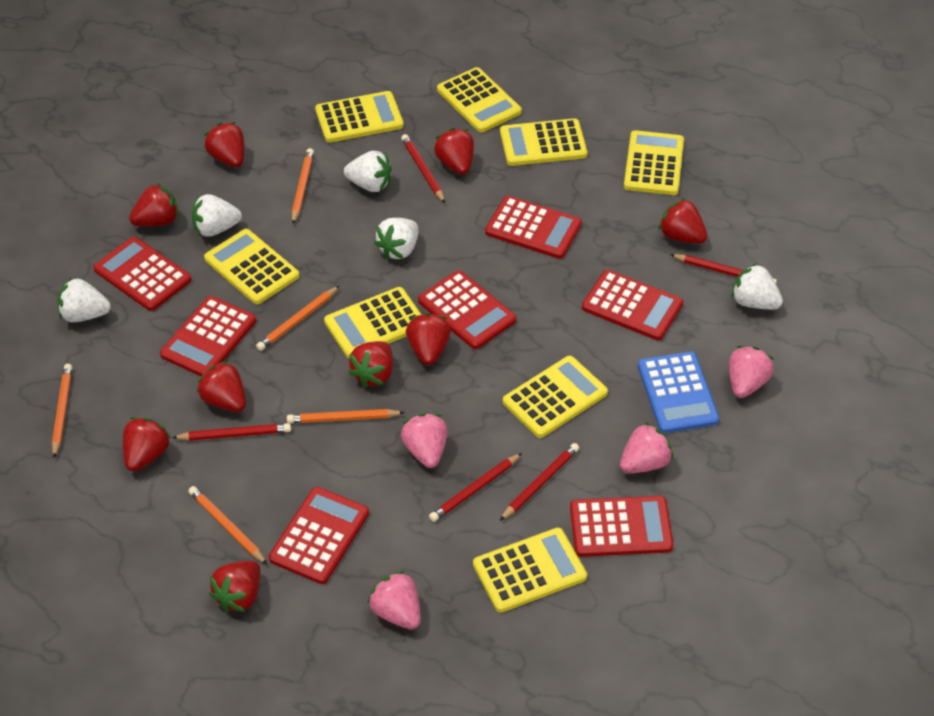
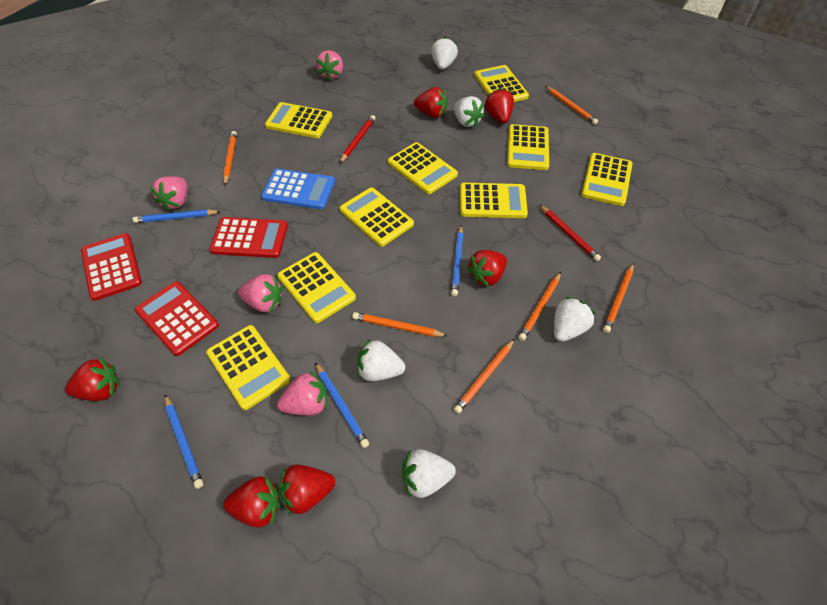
blue pencil: 0 -> 4
orange pencil: 5 -> 6
red calculator: 7 -> 3
red pencil: 5 -> 2
red strawberry: 9 -> 6
yellow calculator: 8 -> 9

